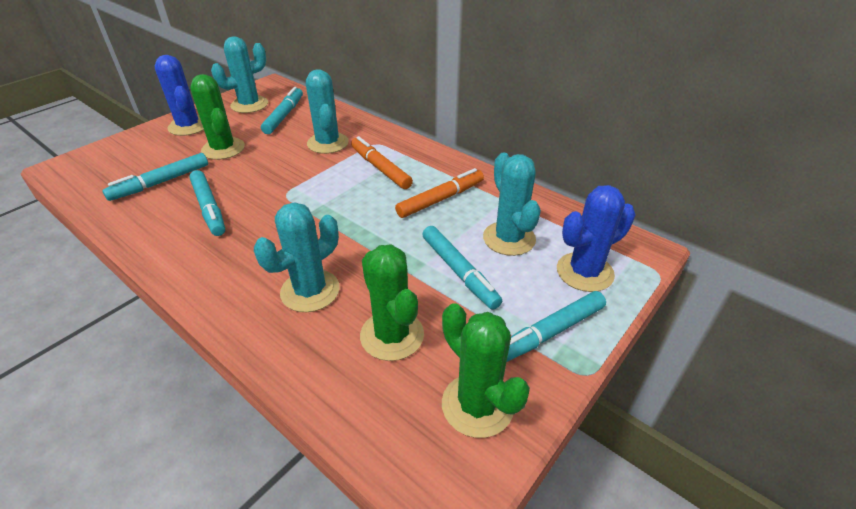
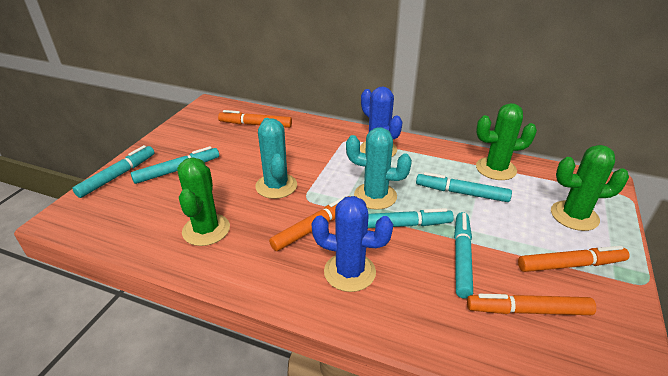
orange marker: 2 -> 4
turquoise cactus: 4 -> 2

